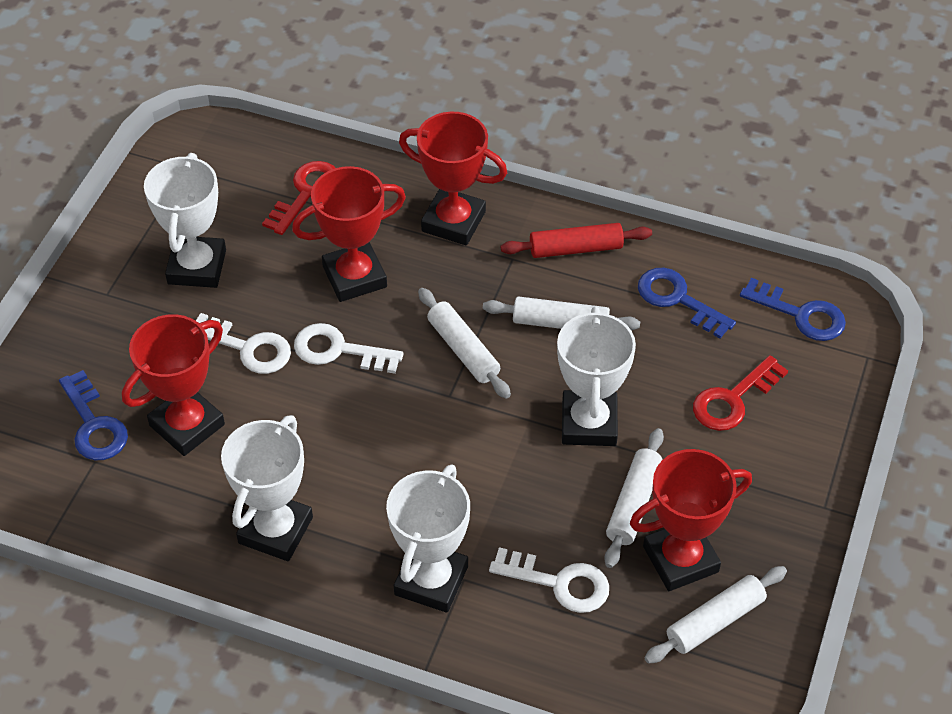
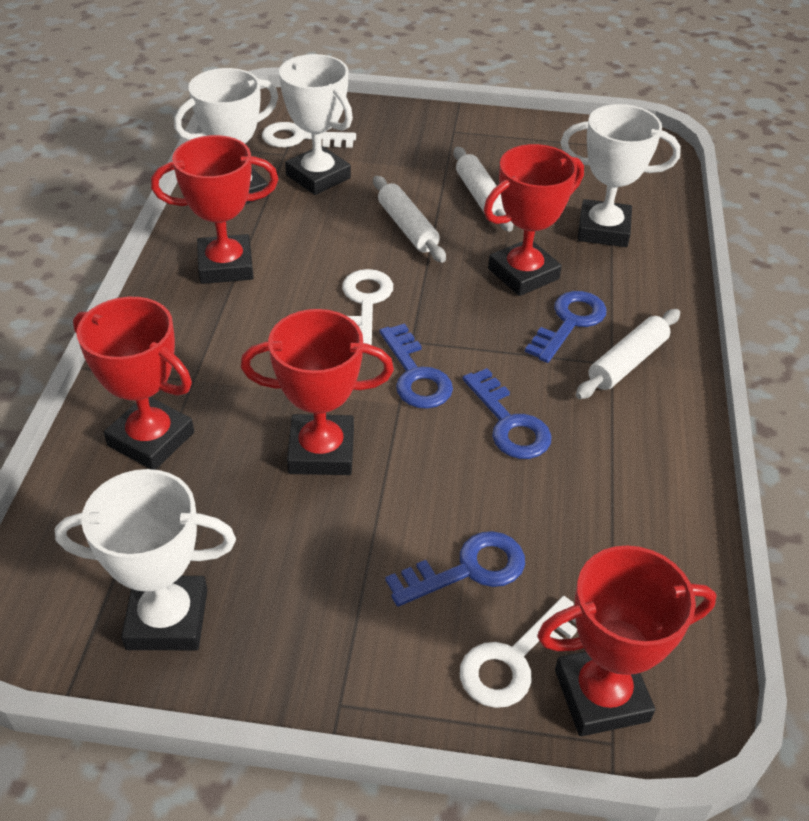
blue key: 3 -> 4
red key: 2 -> 0
red rolling pin: 1 -> 0
red trophy: 4 -> 5
white rolling pin: 4 -> 3

